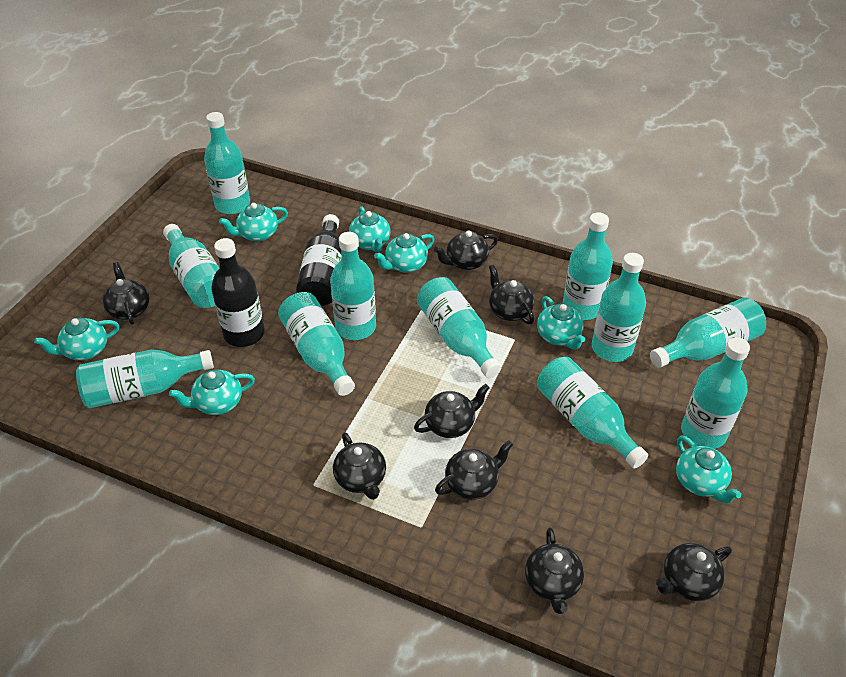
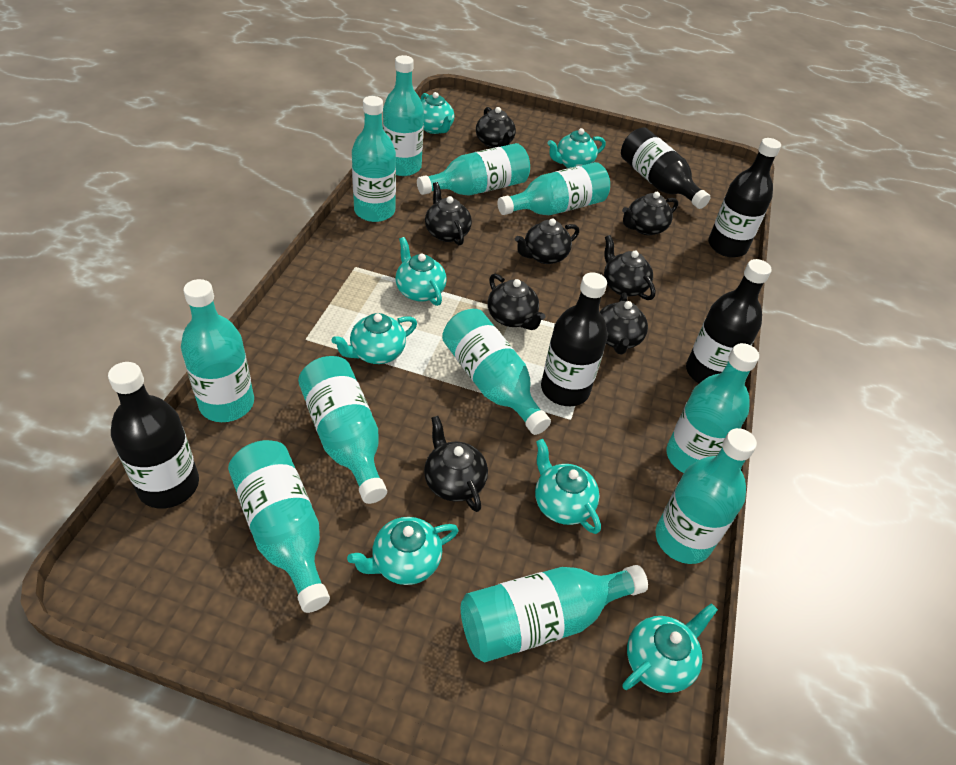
black bottle: 2 -> 5

